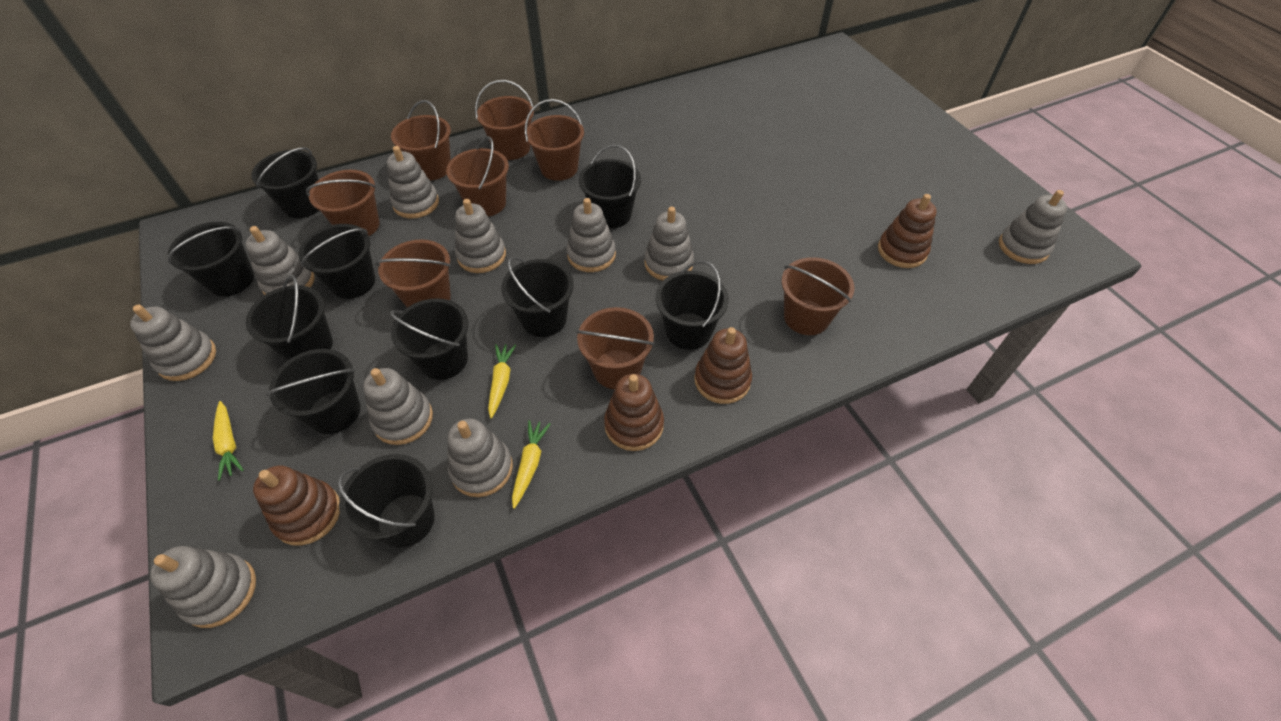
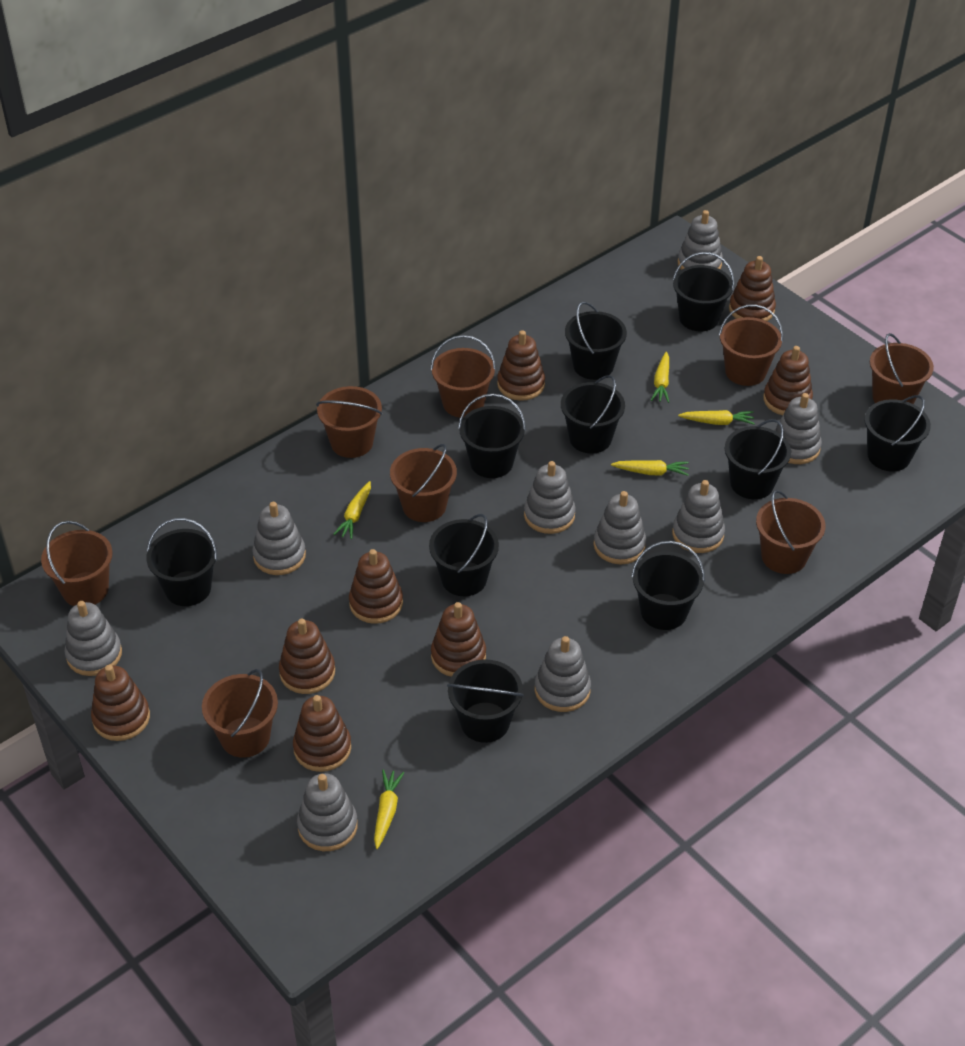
brown stacking toy: 4 -> 8
grey stacking toy: 10 -> 9
yellow carrot: 3 -> 5

